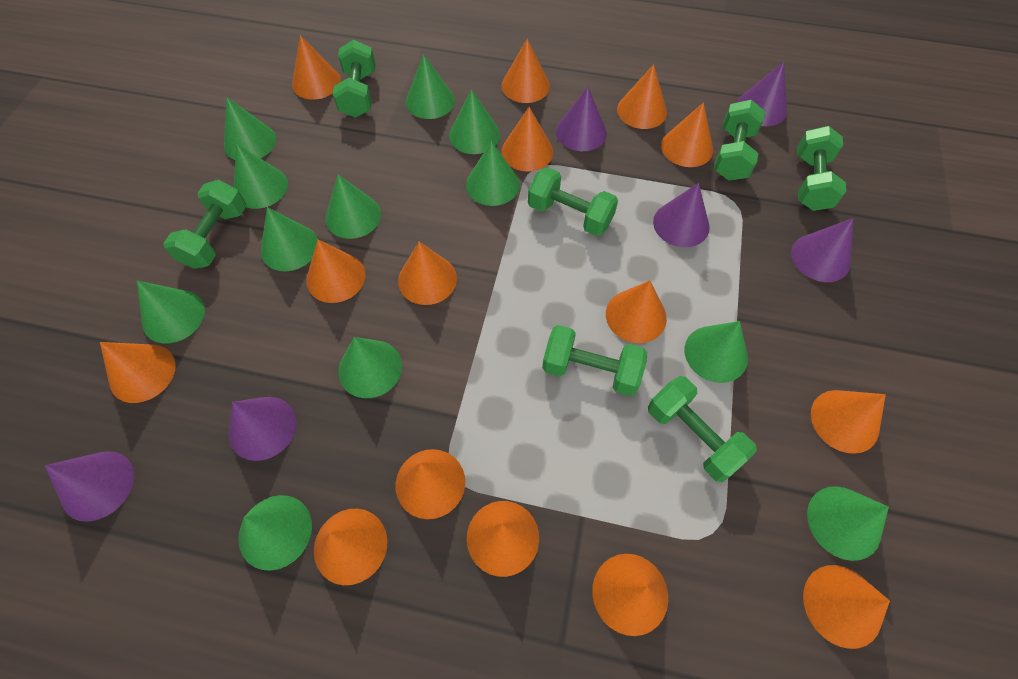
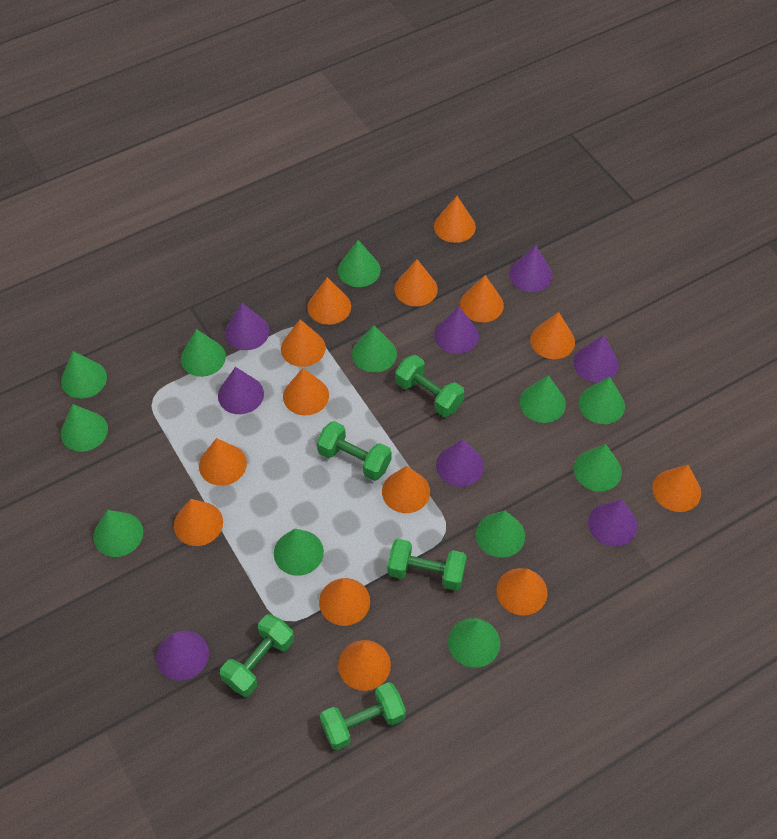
green dumbbell: 7 -> 5
orange cone: 15 -> 14
purple cone: 6 -> 8

